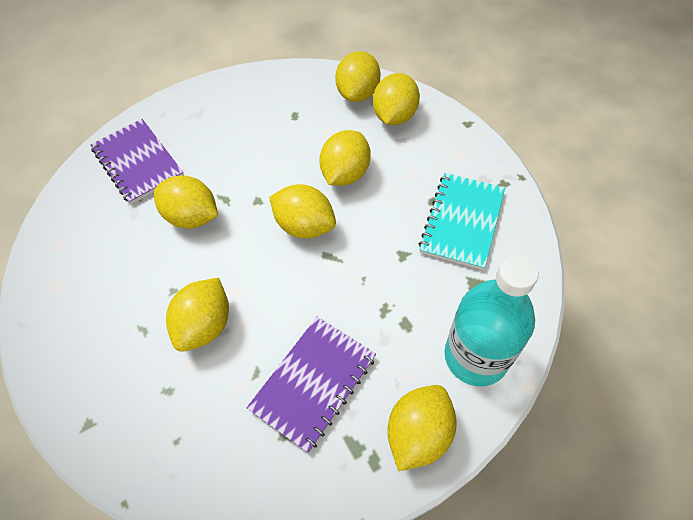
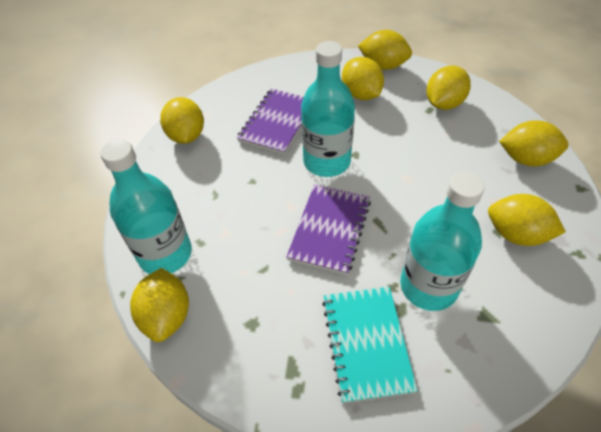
turquoise bottle: 1 -> 3

